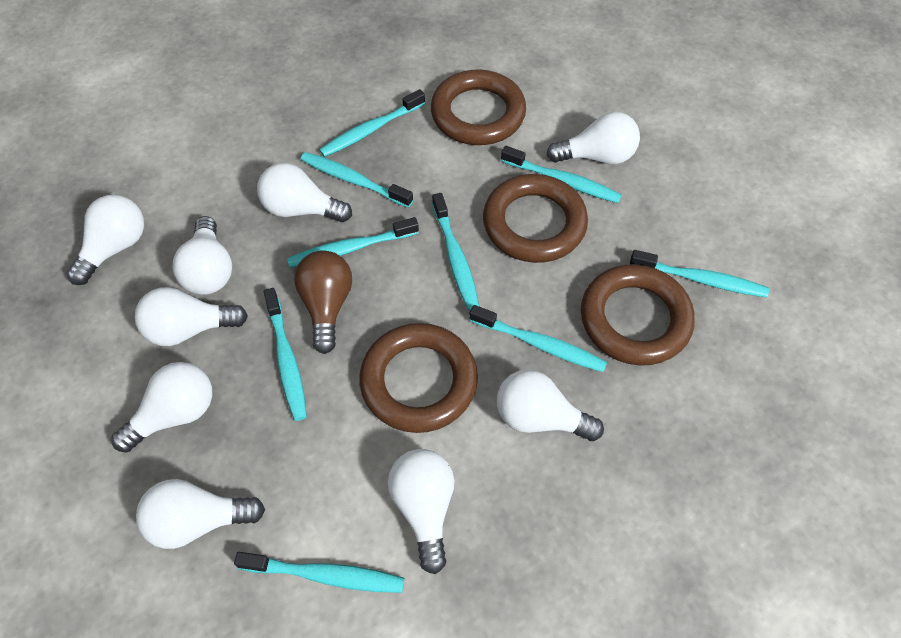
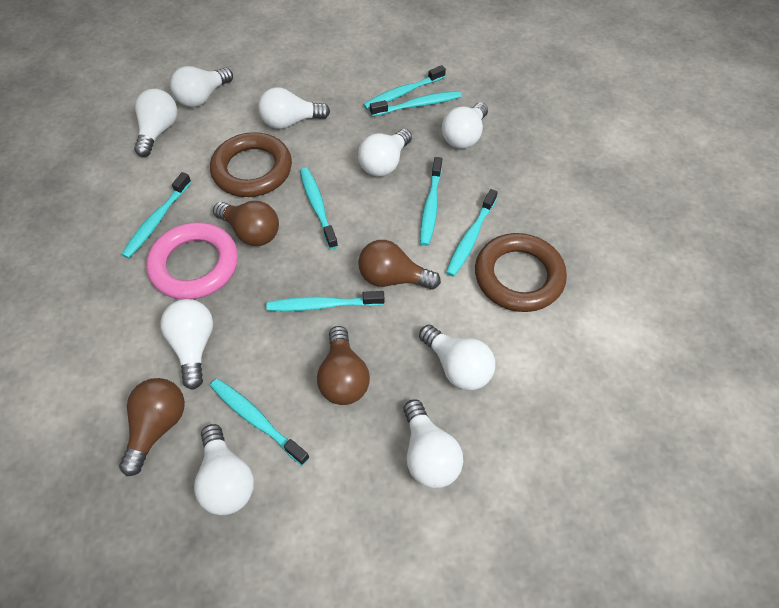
brown light bulb: 1 -> 4
brown ring: 4 -> 2
pink ring: 0 -> 1
turquoise toothbrush: 9 -> 8

